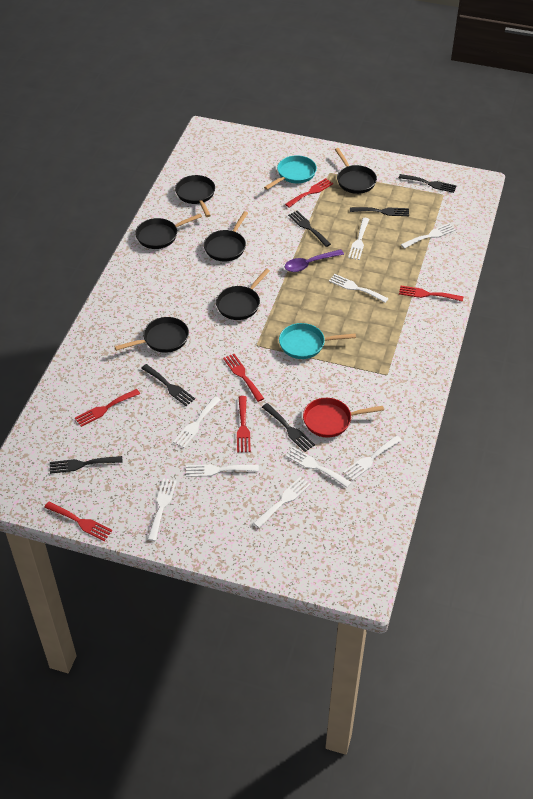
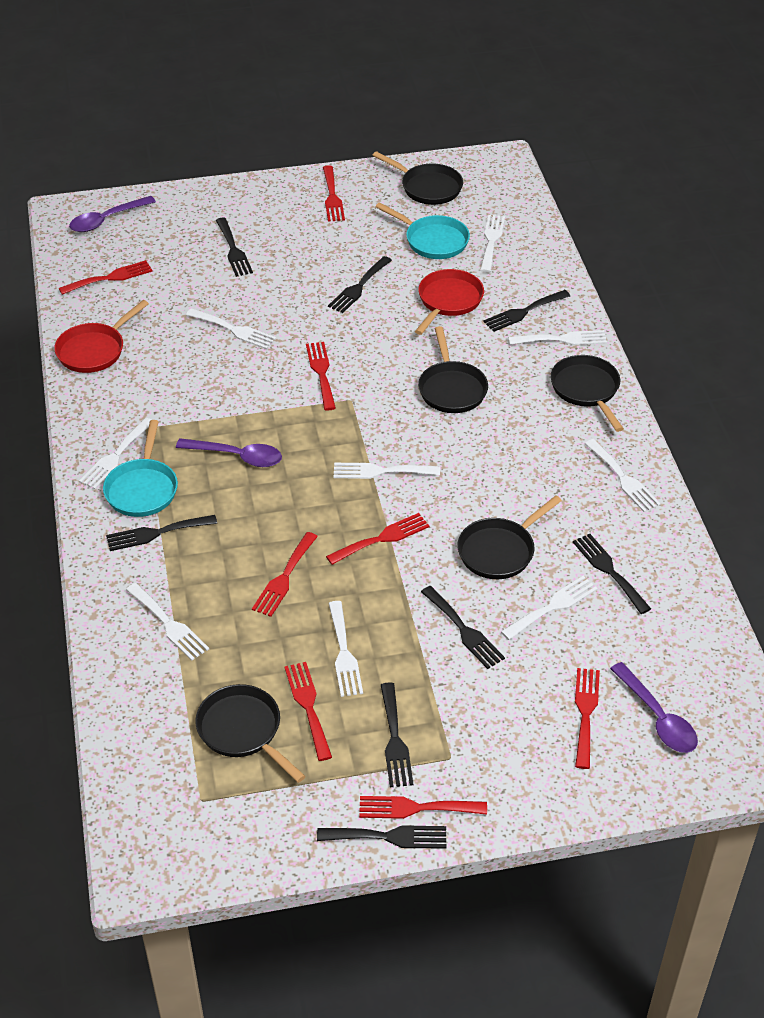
black fork: 6 -> 8
black pan: 6 -> 5
purple spoon: 1 -> 3
red fork: 6 -> 8
red pan: 1 -> 2

